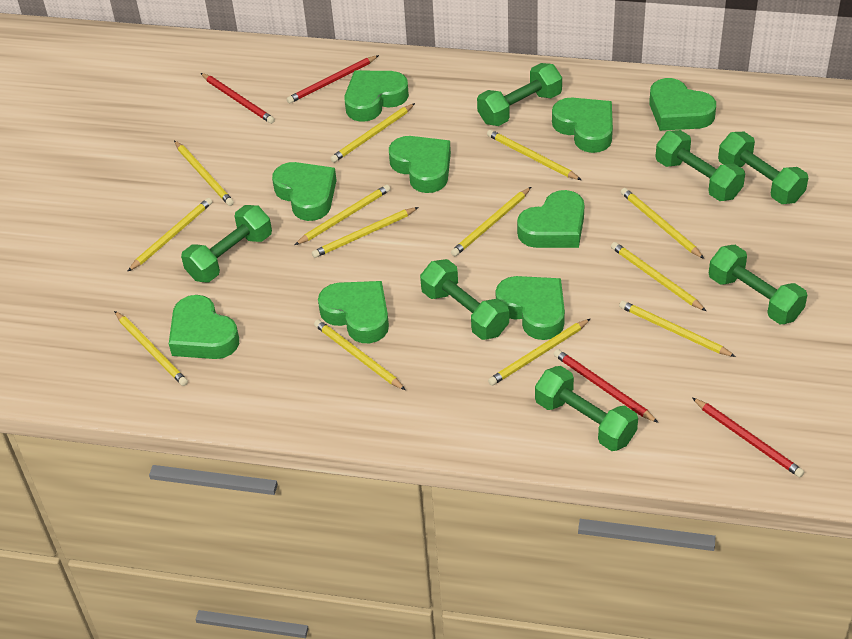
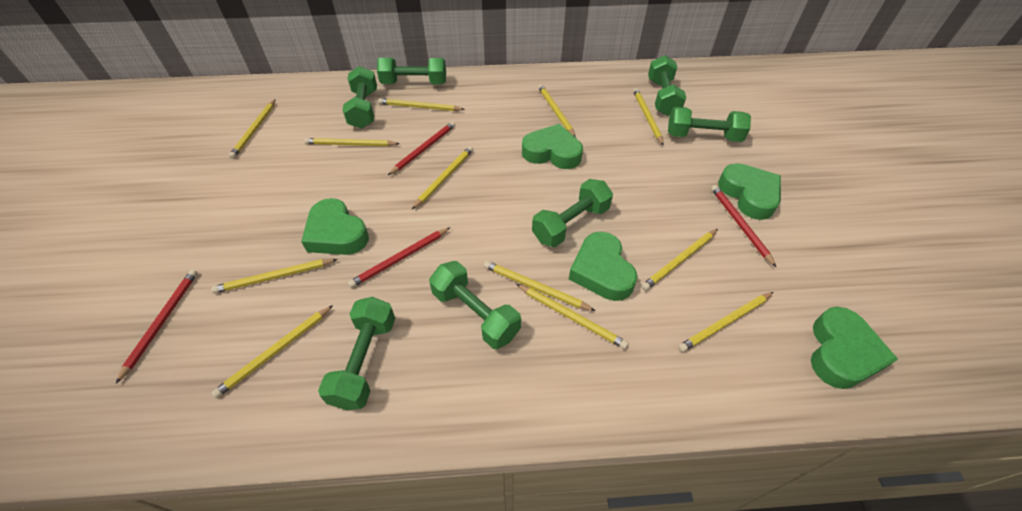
green heart: 9 -> 5
yellow pencil: 13 -> 12

